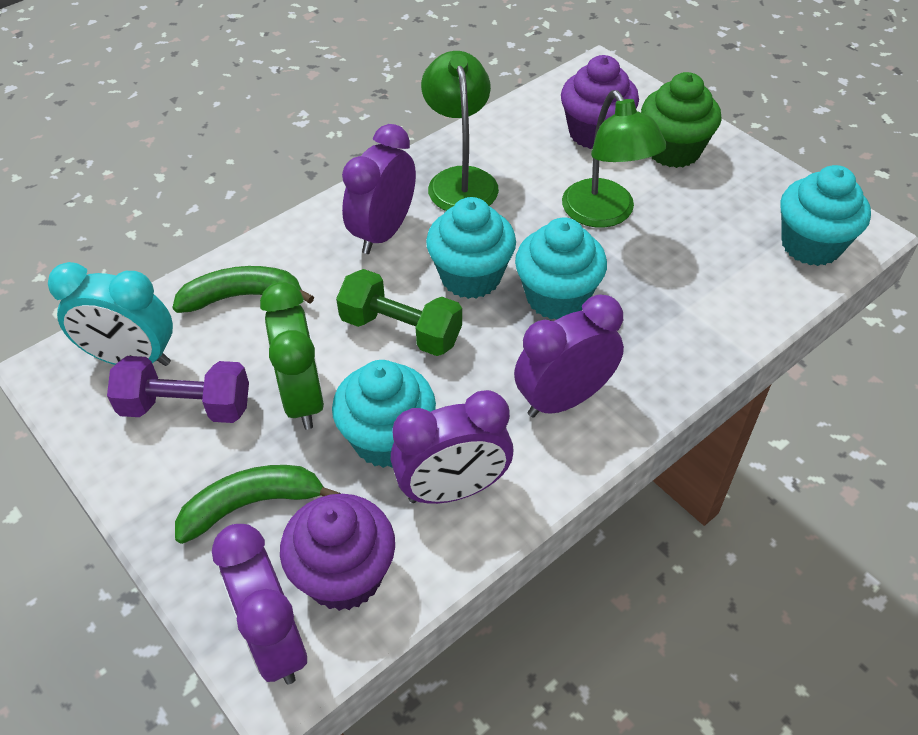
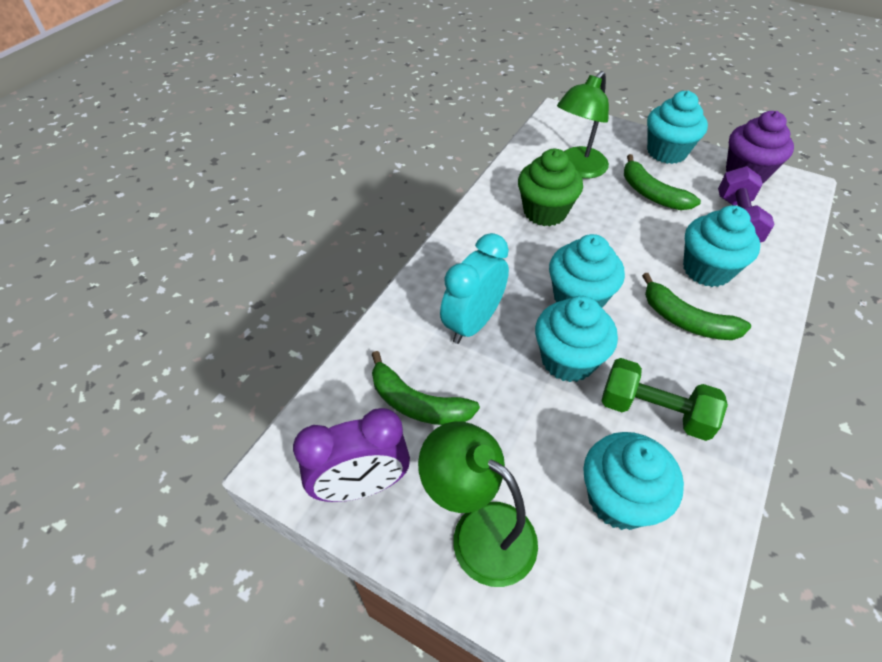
green banana: 2 -> 3
green clock: 1 -> 0
purple clock: 4 -> 1
purple cupcake: 2 -> 1
turquoise cupcake: 4 -> 5

